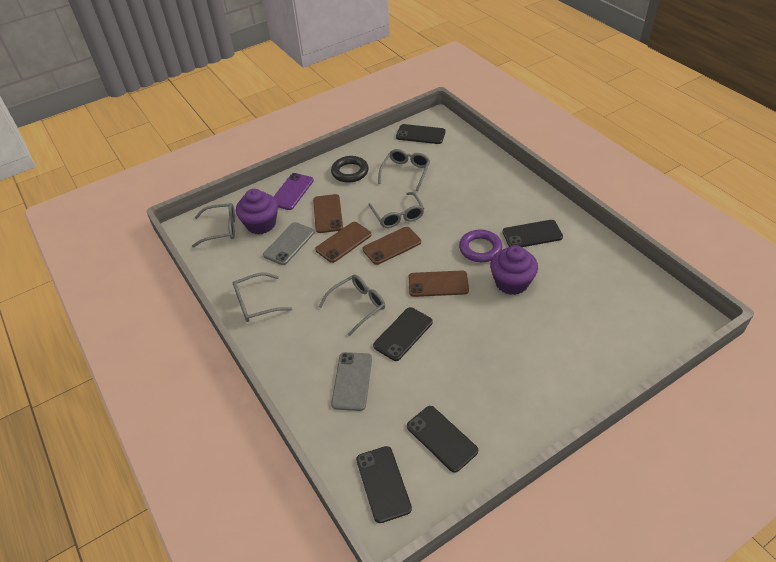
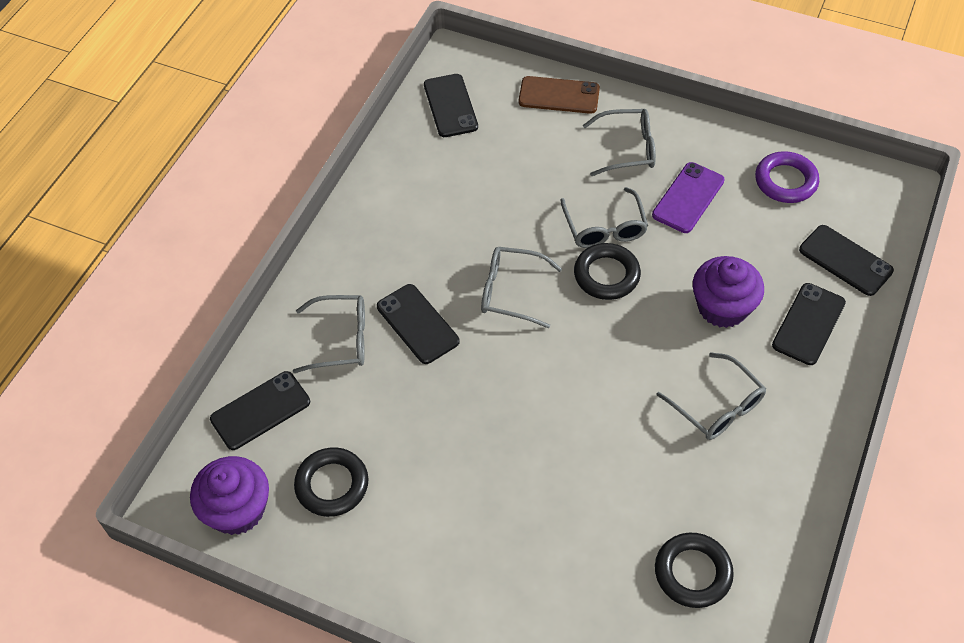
black ring: 1 -> 3
brown phone: 4 -> 1
grey phone: 2 -> 0

